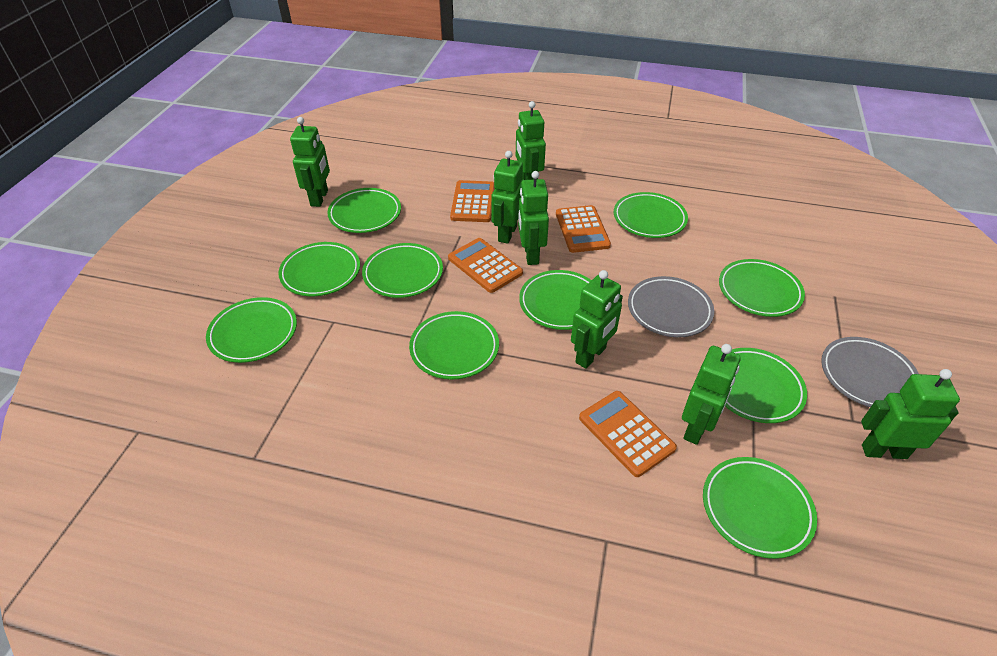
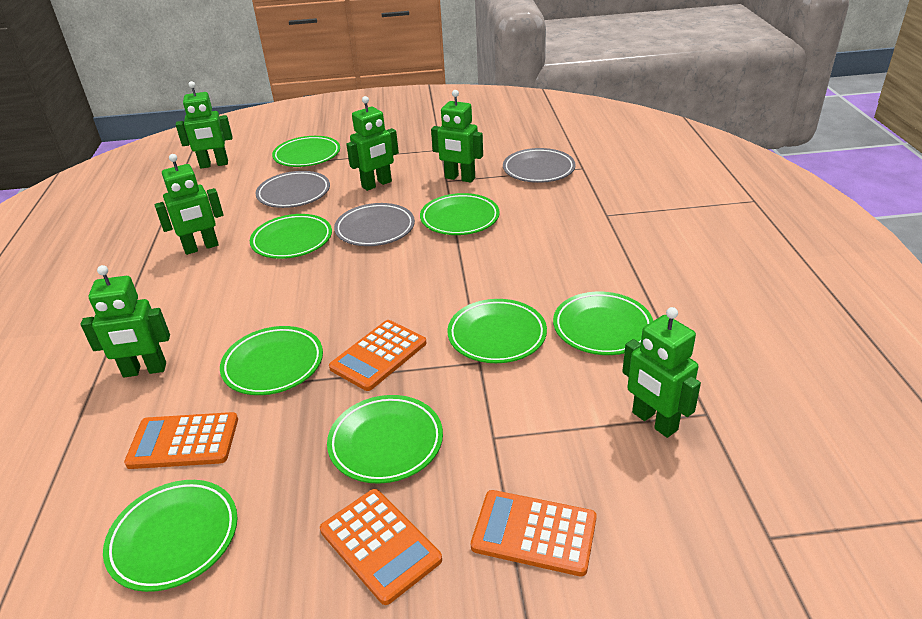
green plate: 10 -> 8
green robot: 7 -> 6
grey plate: 2 -> 3

